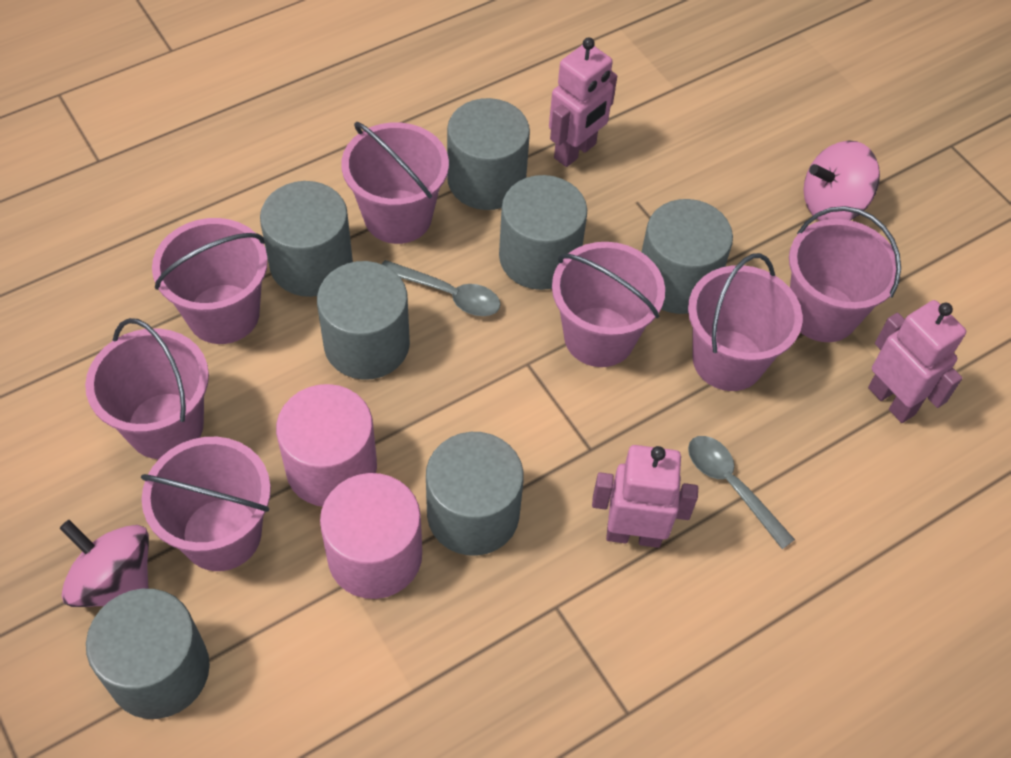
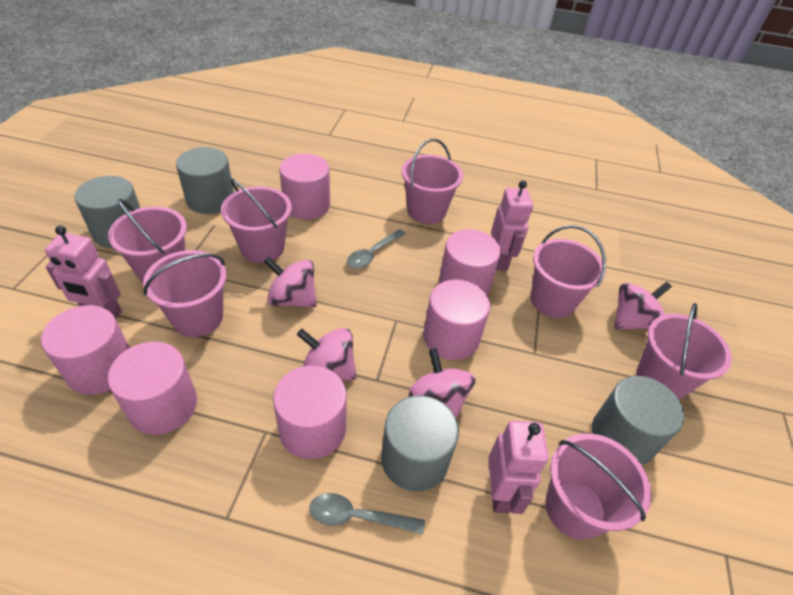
grey cylinder: 7 -> 4
pink cylinder: 2 -> 6
pink spinning top: 2 -> 4

